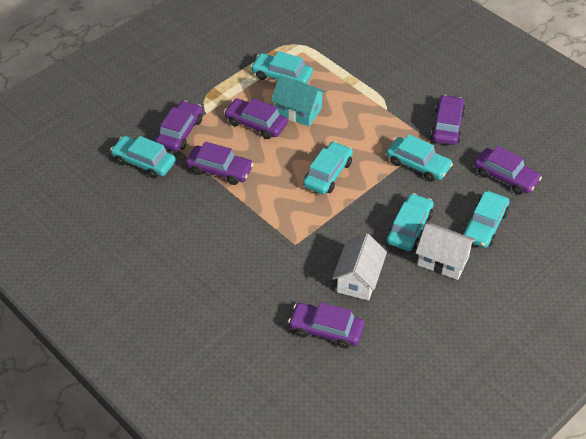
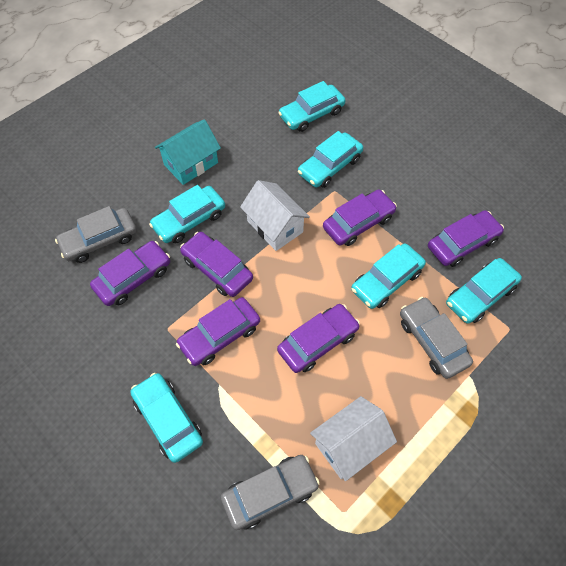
grey car: 0 -> 3

